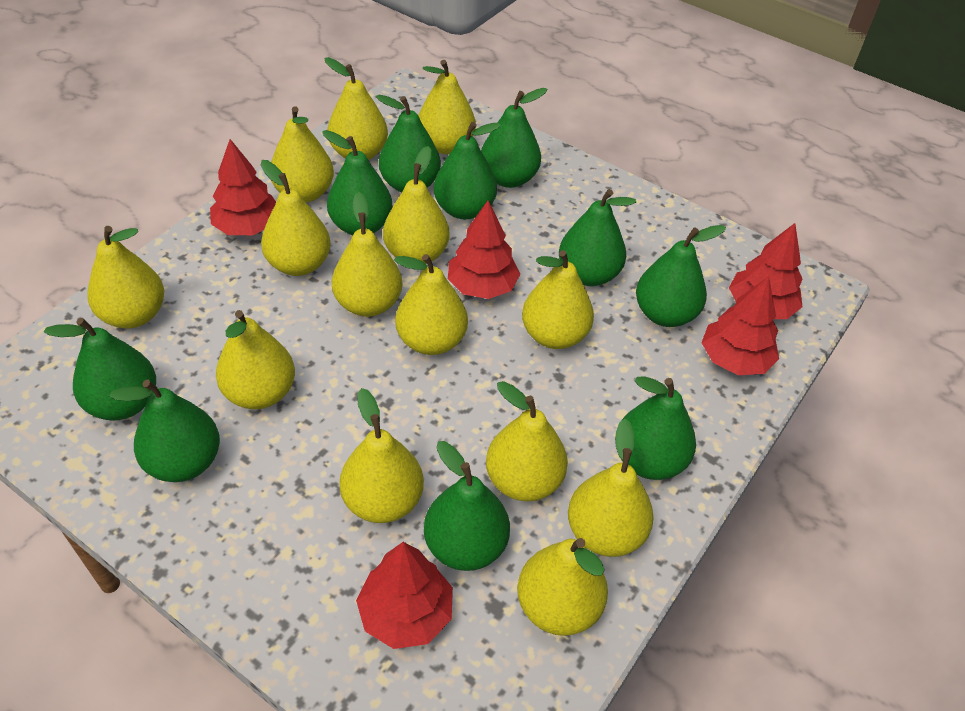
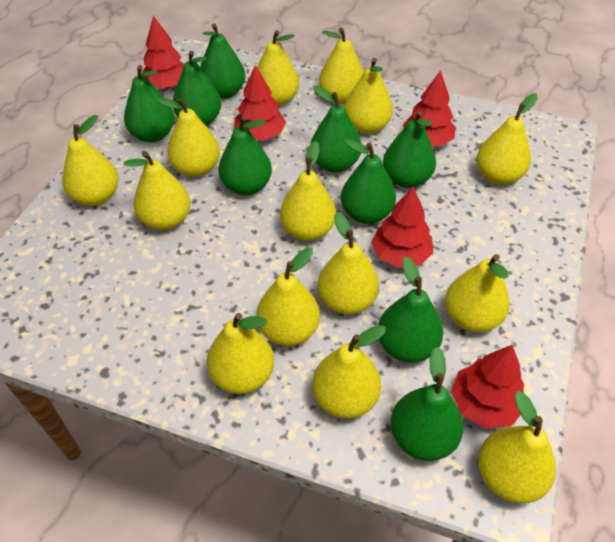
green pear: 10 -> 9

